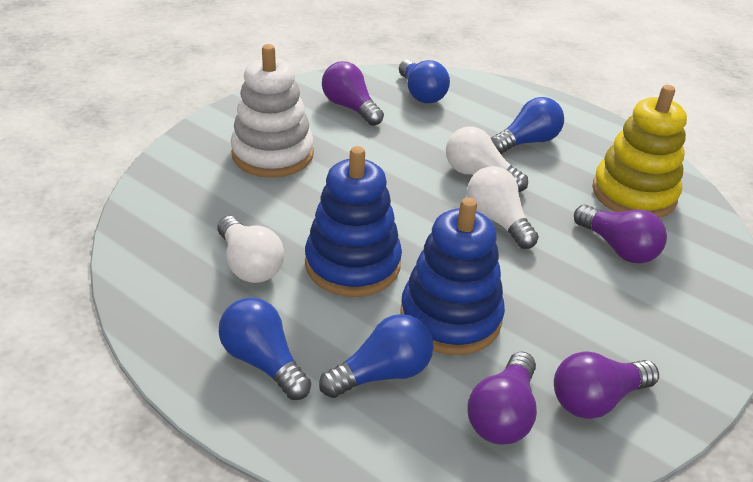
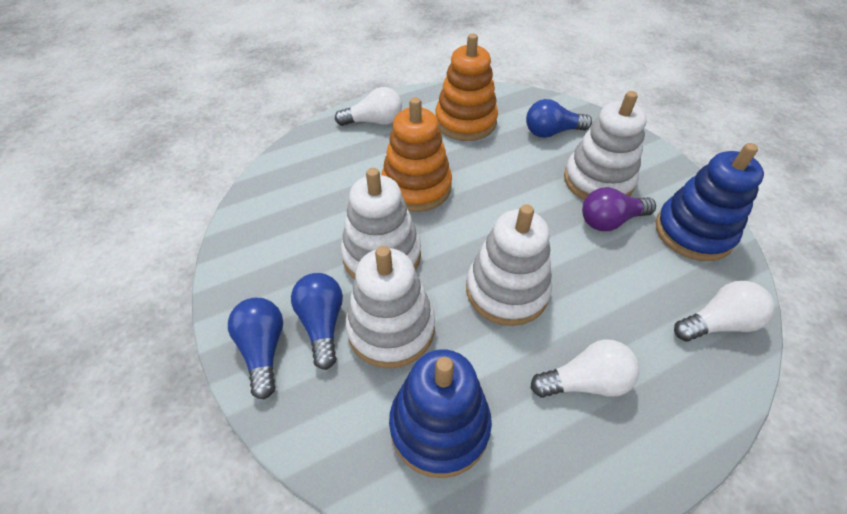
blue light bulb: 4 -> 3
orange stacking toy: 0 -> 2
purple light bulb: 4 -> 1
white stacking toy: 1 -> 4
yellow stacking toy: 1 -> 0

